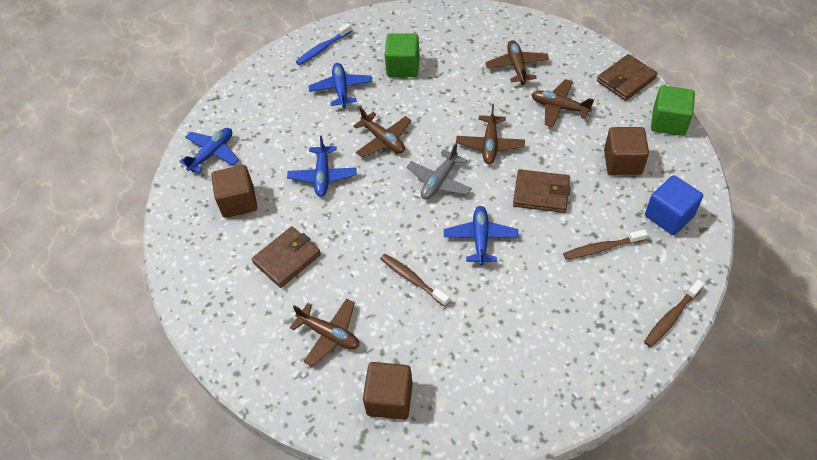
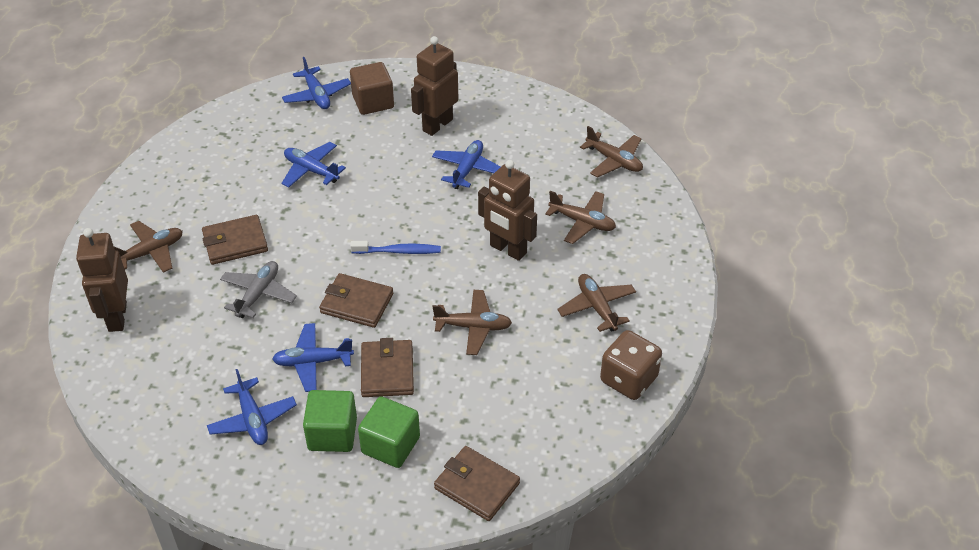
blue cube: 1 -> 0
blue plane: 4 -> 5
brown cube: 3 -> 1
brown dice: 0 -> 1
brown robot: 0 -> 3
brown toothbrush: 3 -> 0
brown wallet: 3 -> 4

